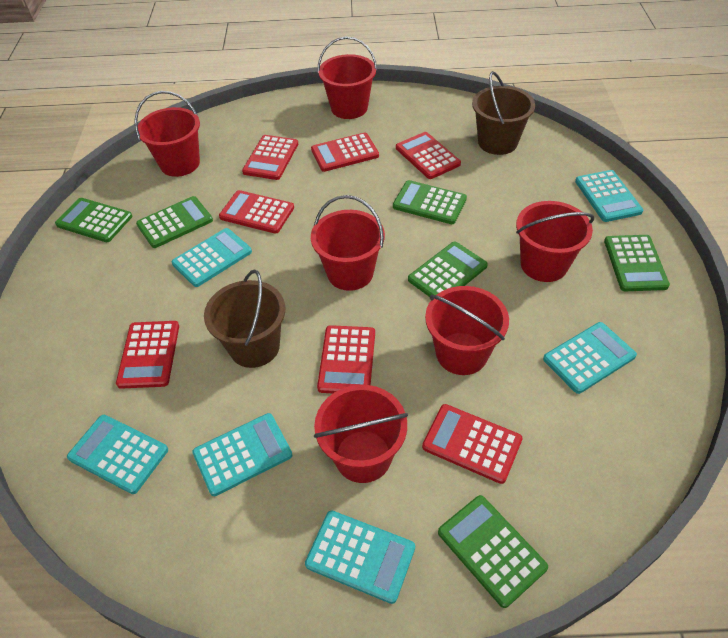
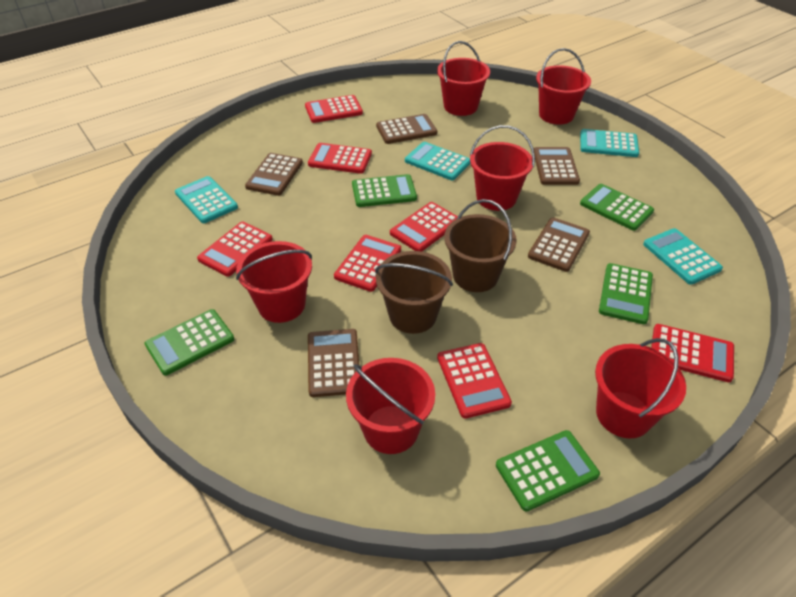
brown calculator: 0 -> 5
green calculator: 6 -> 5
turquoise calculator: 6 -> 4

